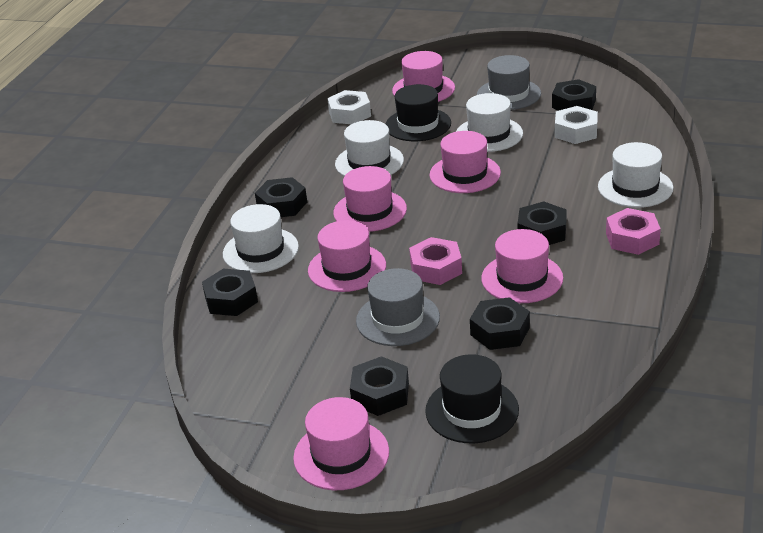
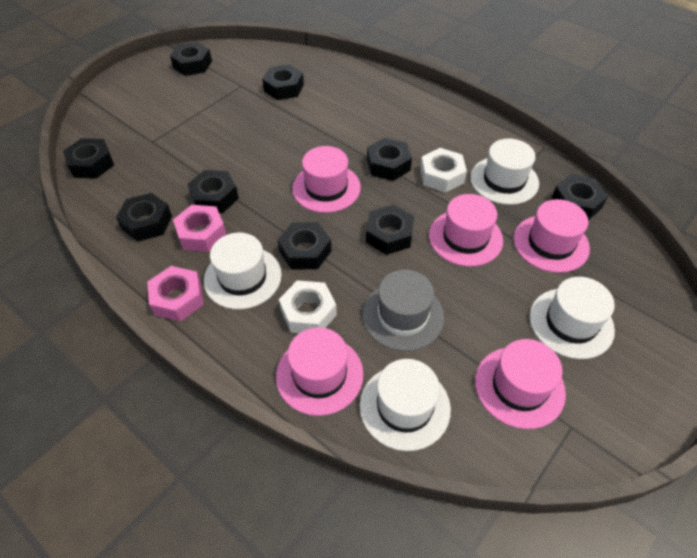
black hat: 2 -> 0
black nut: 6 -> 9
grey hat: 2 -> 1
pink hat: 6 -> 5

